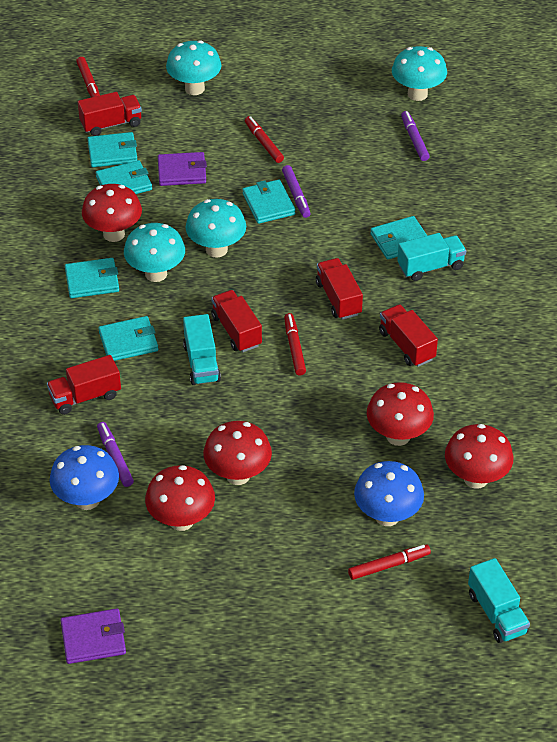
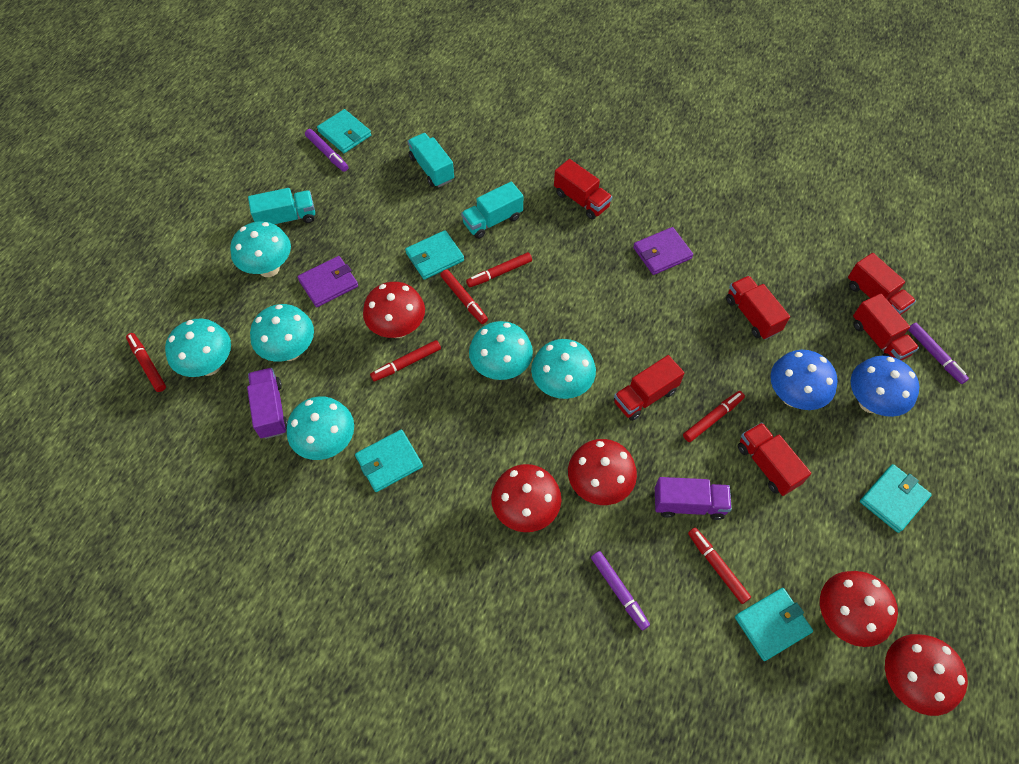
purple truck: 0 -> 2
red marker: 4 -> 6
red truck: 5 -> 6
turquoise mushroom: 4 -> 6
turquoise wallet: 6 -> 5

